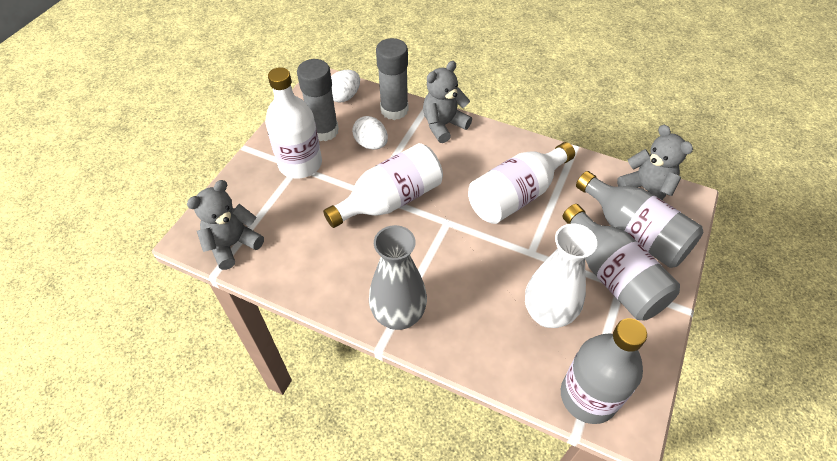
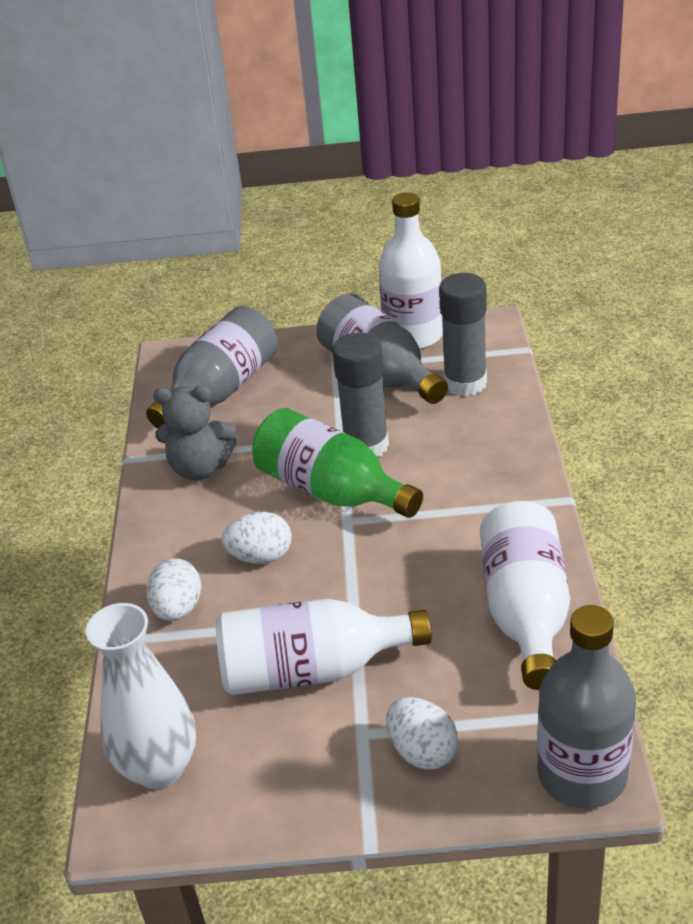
green bottle: 0 -> 1
grey teddy bear: 3 -> 1
grey vase: 1 -> 0
white egg: 2 -> 3

